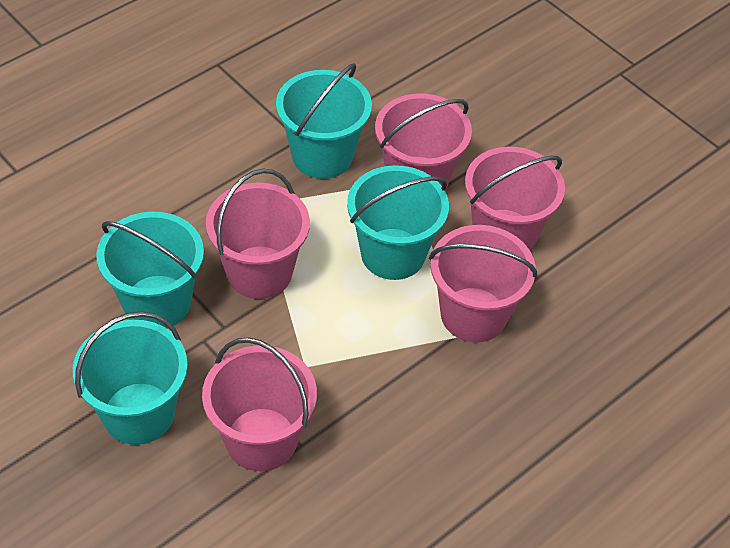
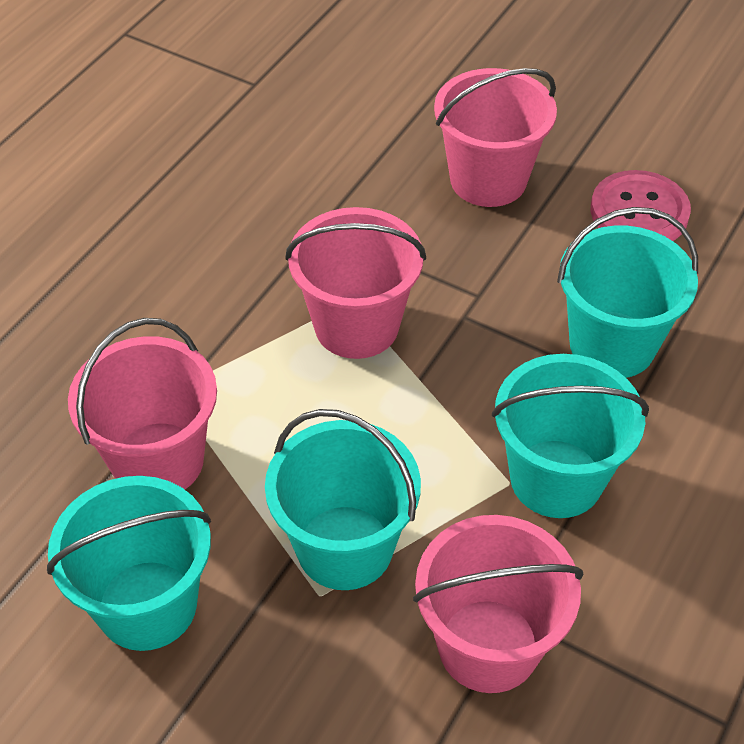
pink bucket: 5 -> 4
pink button: 0 -> 1

